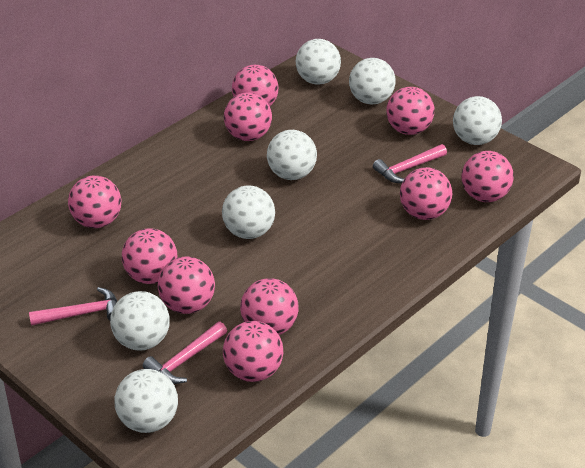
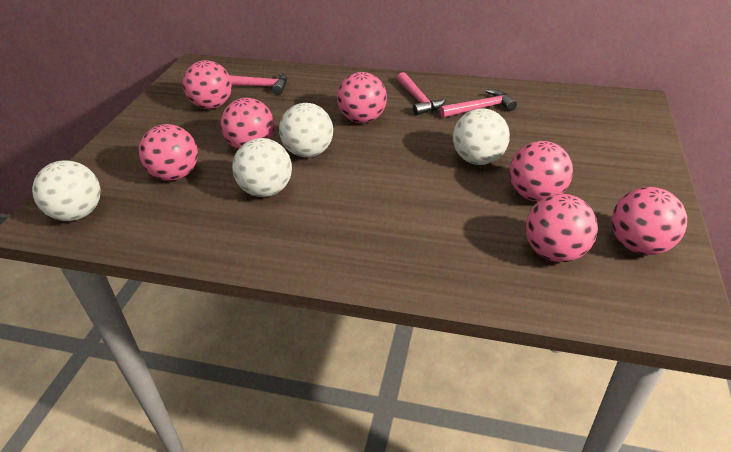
pink ball: 10 -> 7
white ball: 7 -> 4

